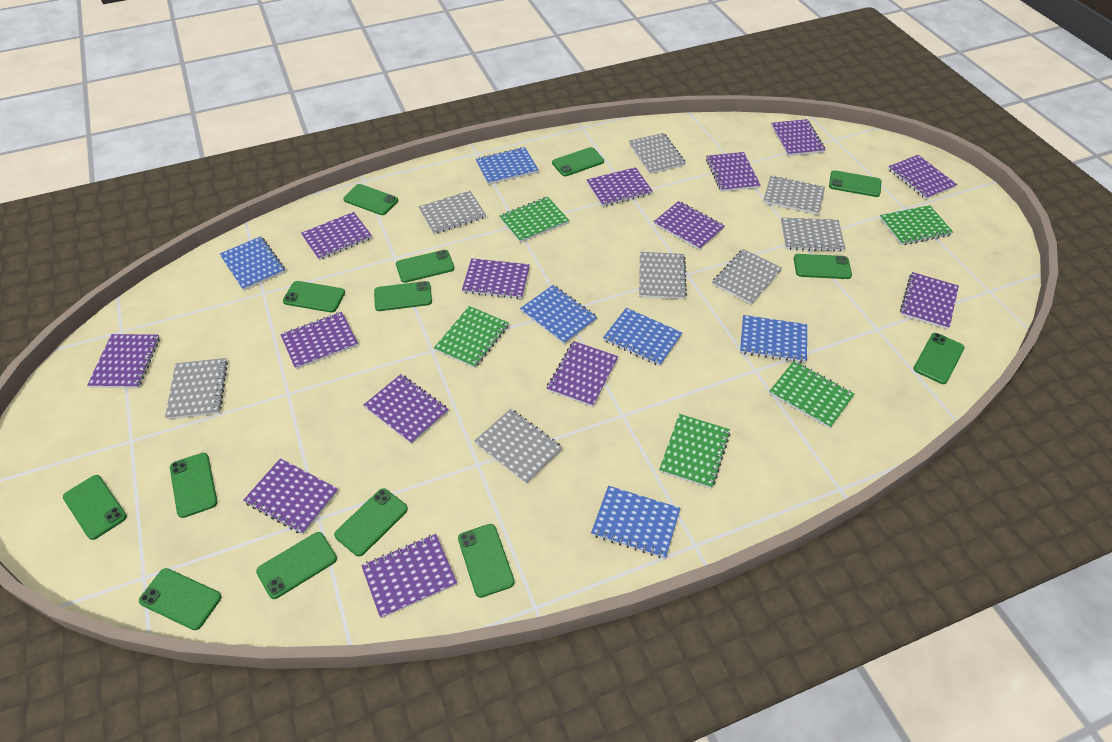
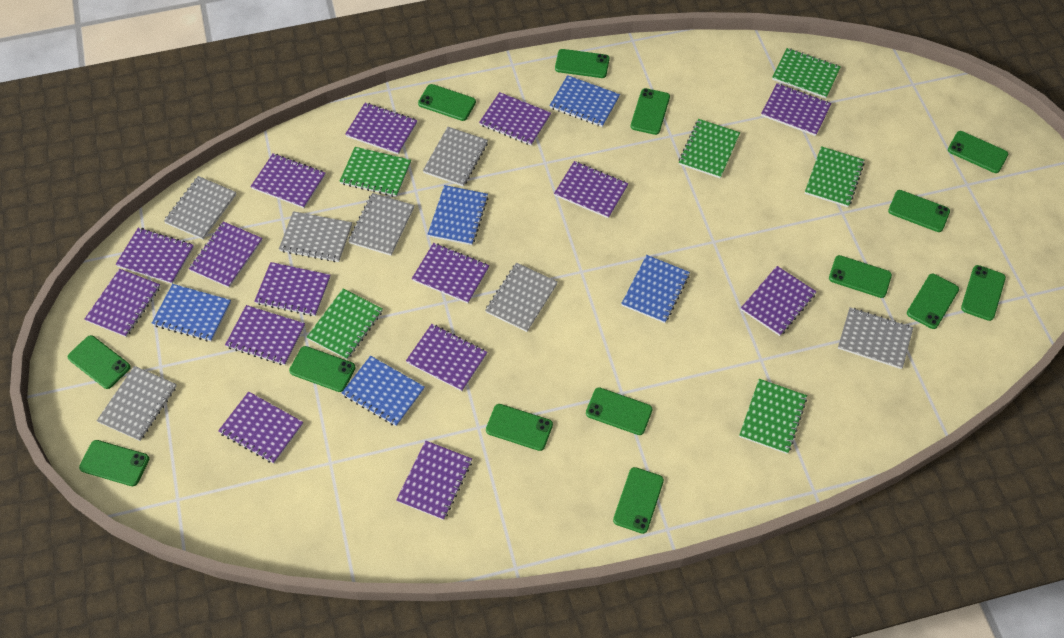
blue notebook: 6 -> 5
green notebook: 5 -> 6
grey notebook: 8 -> 7
purple notebook: 14 -> 15

